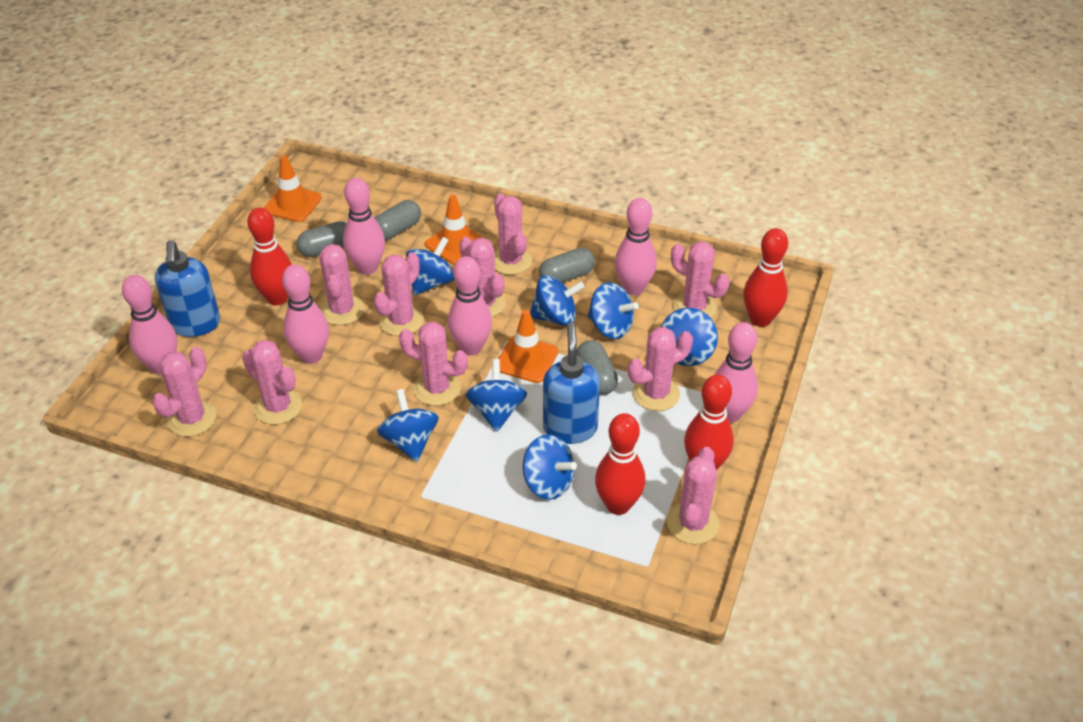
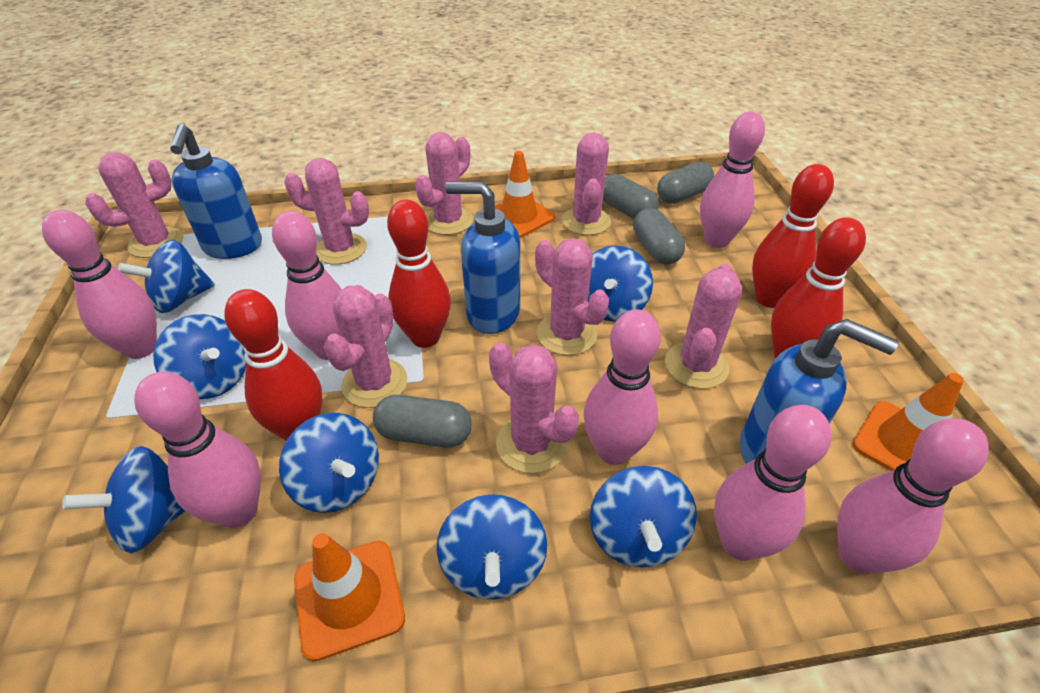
blue soap dispenser: 2 -> 3
pink bowling pin: 6 -> 7
pink cactus: 10 -> 8

